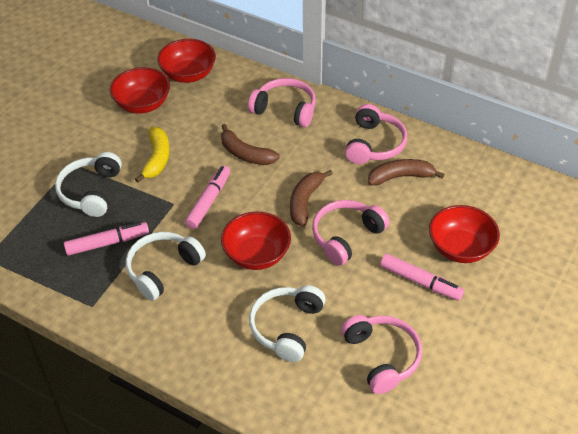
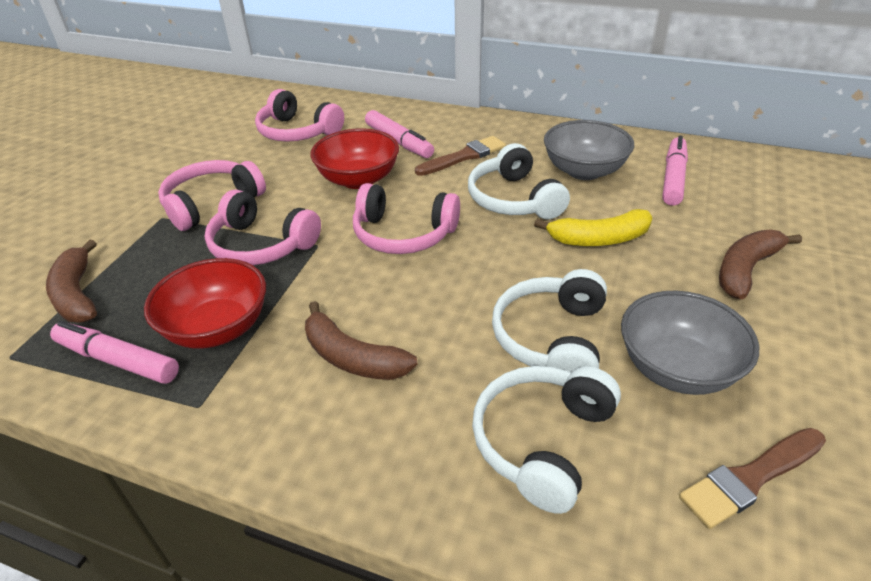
brown brush: 0 -> 2
grey bowl: 0 -> 2
red bowl: 4 -> 2

